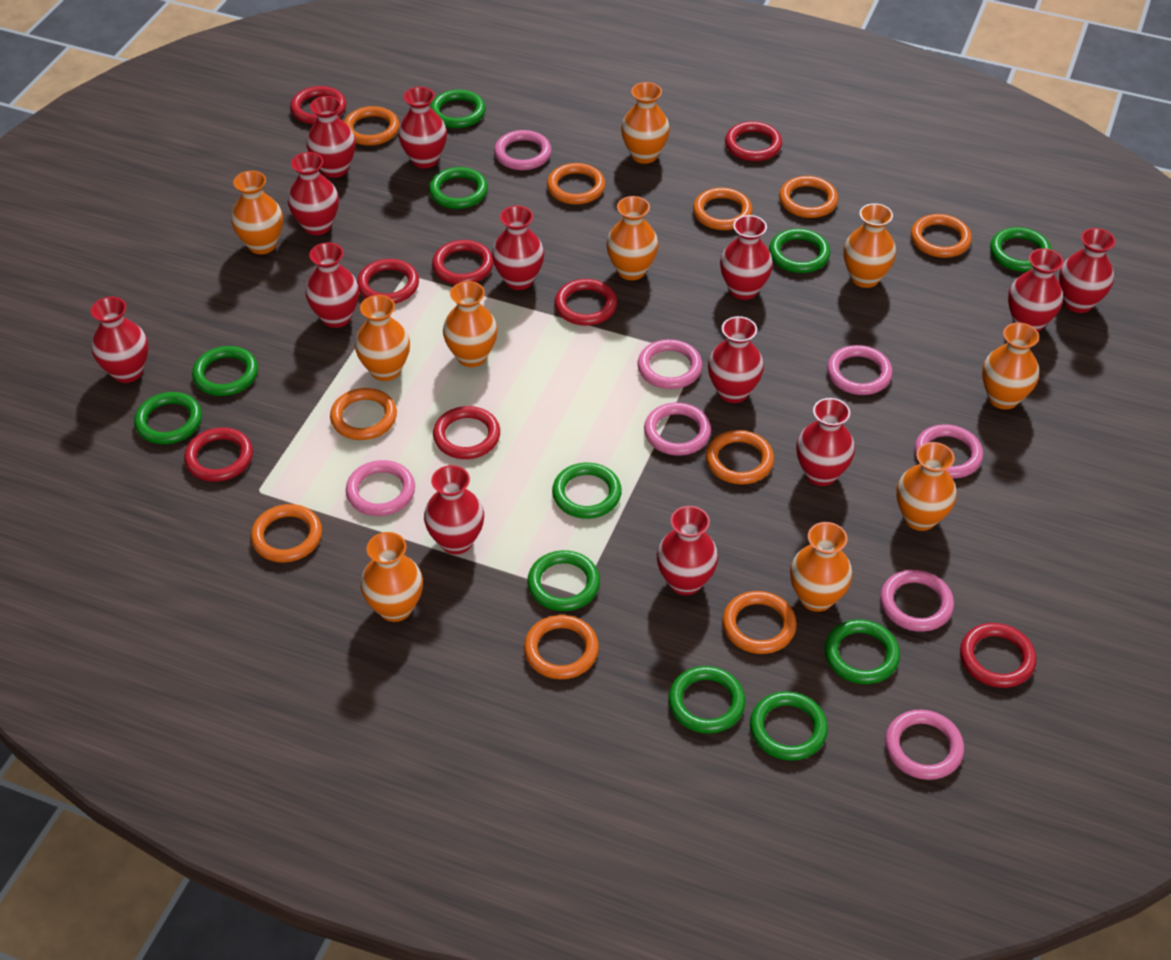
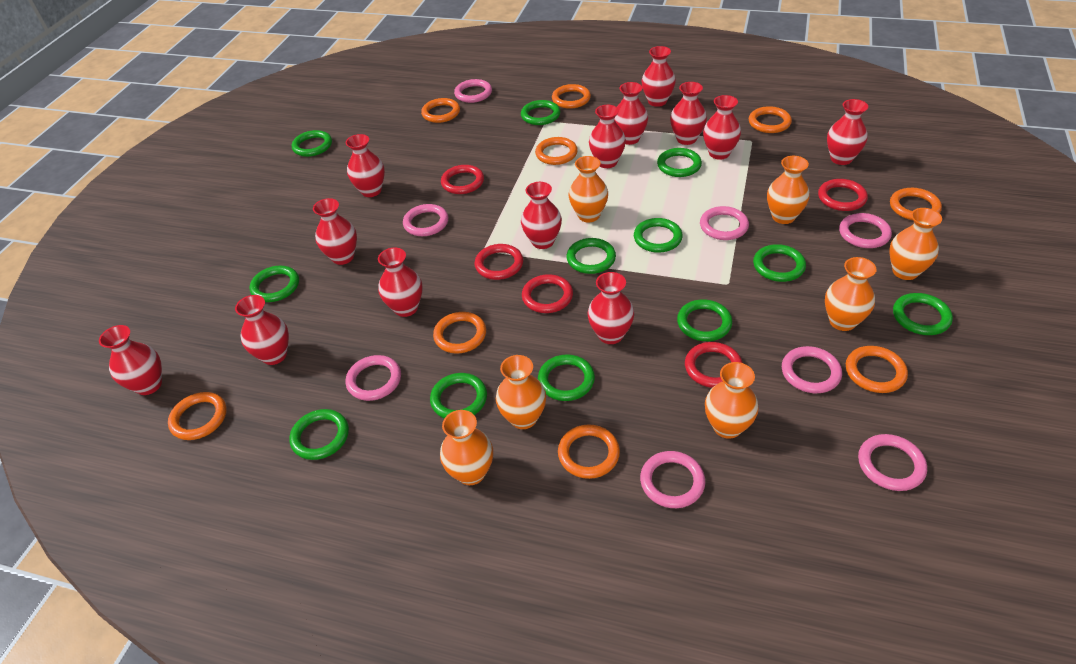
green ring: 11 -> 12
orange ring: 10 -> 9
orange vase: 10 -> 7
red ring: 8 -> 5

